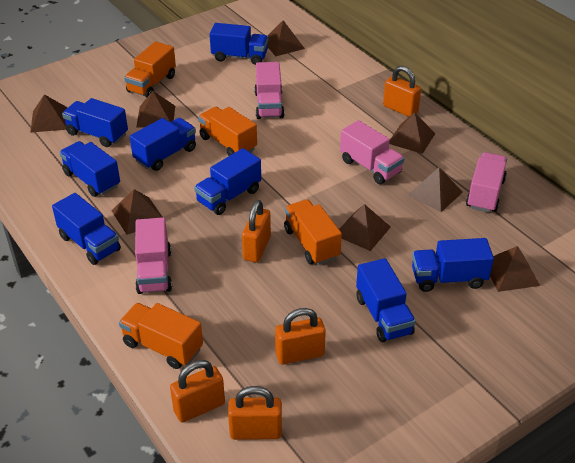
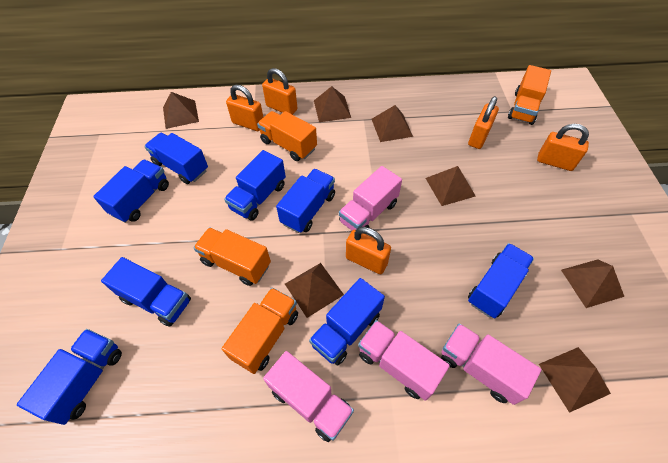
brown pyramid: 8 -> 7

